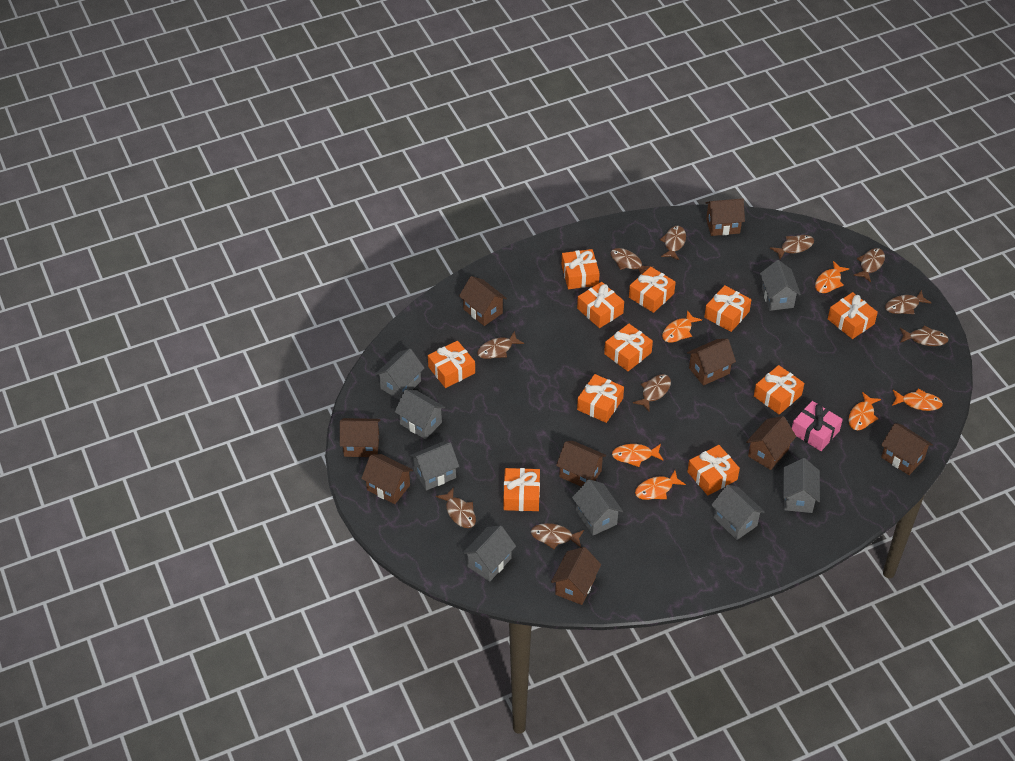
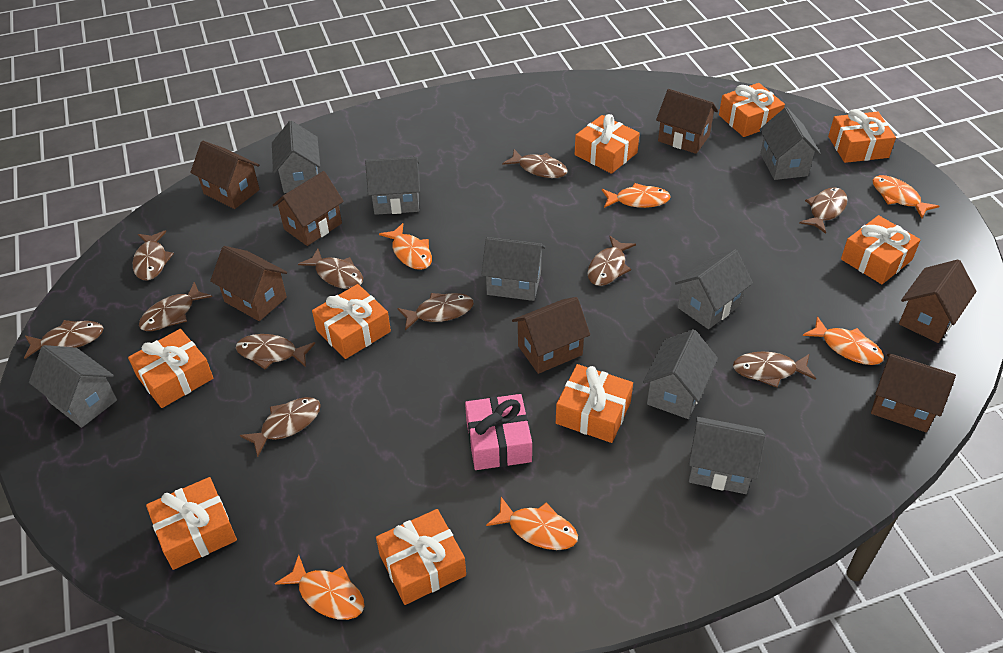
brown fish: 10 -> 11
brown house: 9 -> 7
orange gift: 11 -> 9

